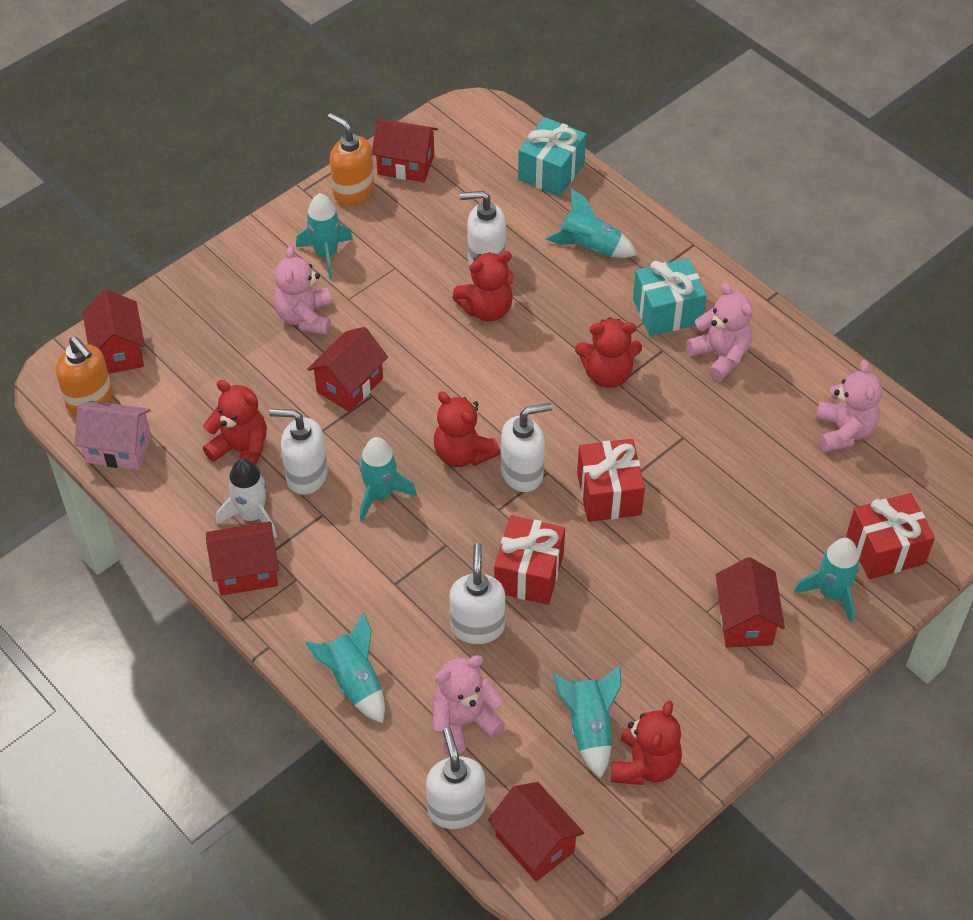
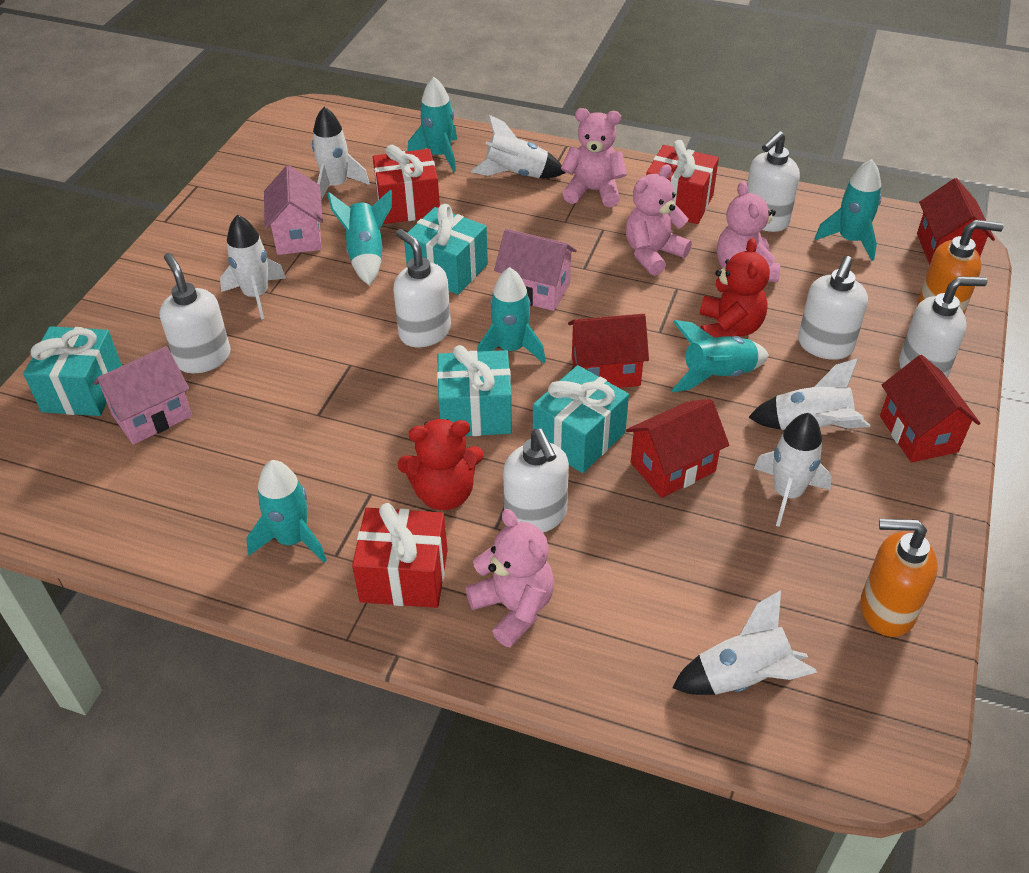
pink house: 1 -> 3
red house: 6 -> 4
red teddy bear: 5 -> 2
turquoise gift: 2 -> 4
white rocket: 1 -> 6
white soap dispenser: 5 -> 6

